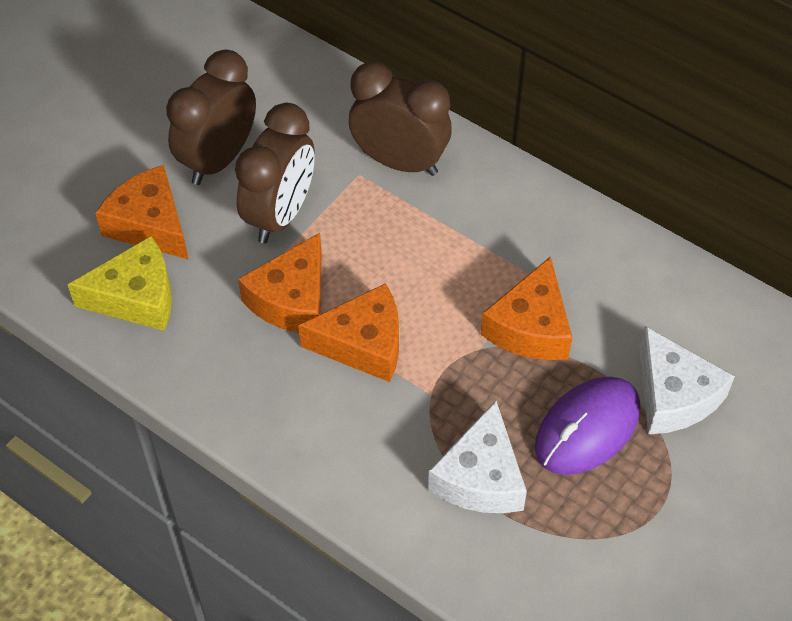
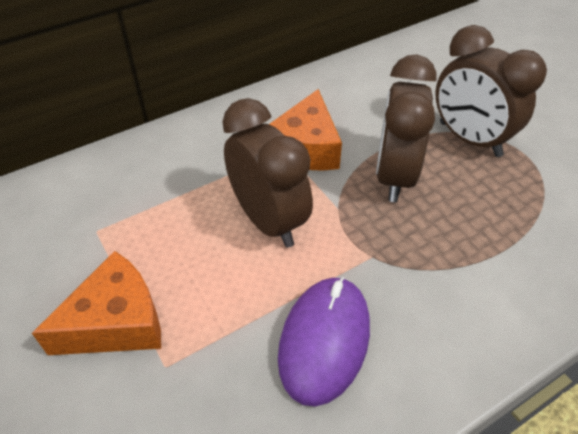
orange cheese: 4 -> 2
white cheese: 2 -> 0
yellow cheese: 1 -> 0

